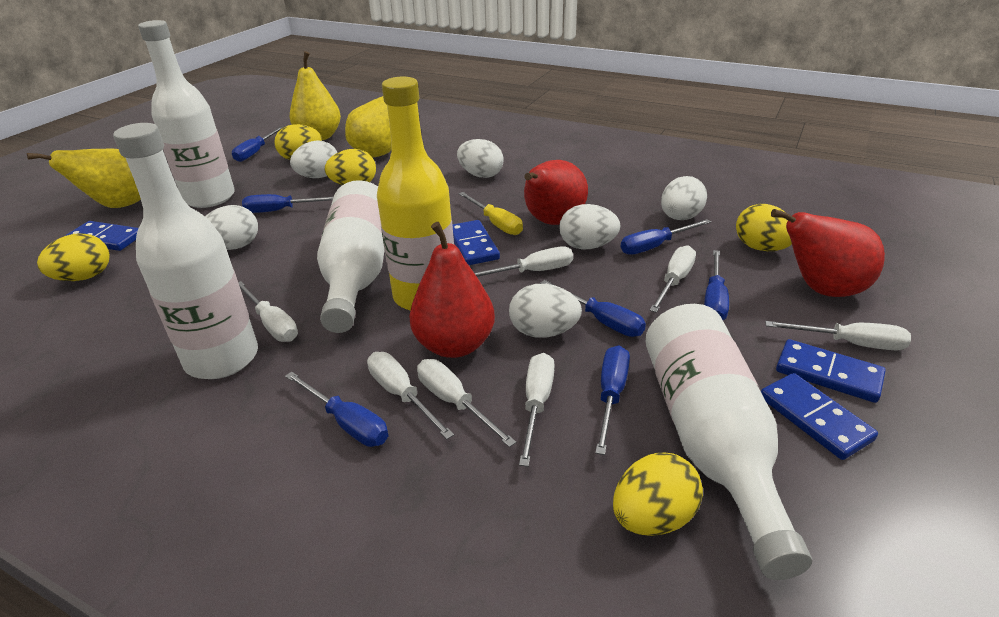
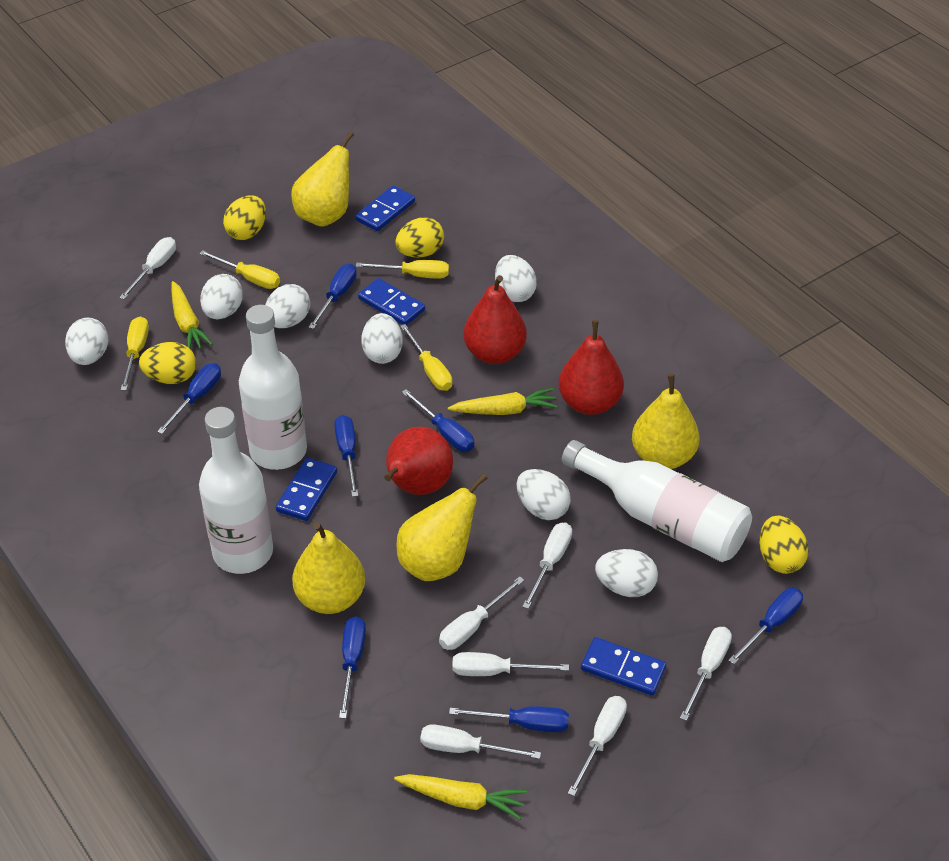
white bottle: 4 -> 3
white egg: 6 -> 7
yellow bottle: 1 -> 0
yellow carrot: 0 -> 3
yellow egg: 5 -> 4
yellow pear: 3 -> 4
yellow screwdriver: 1 -> 4

